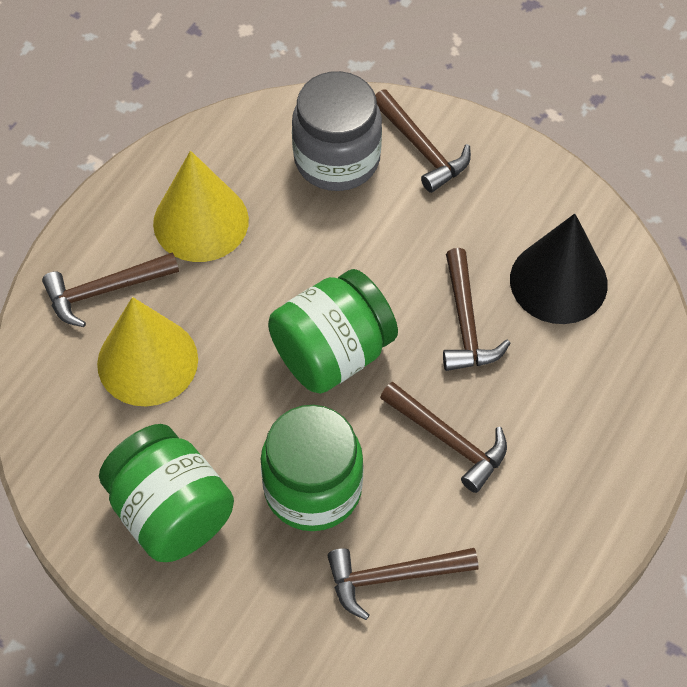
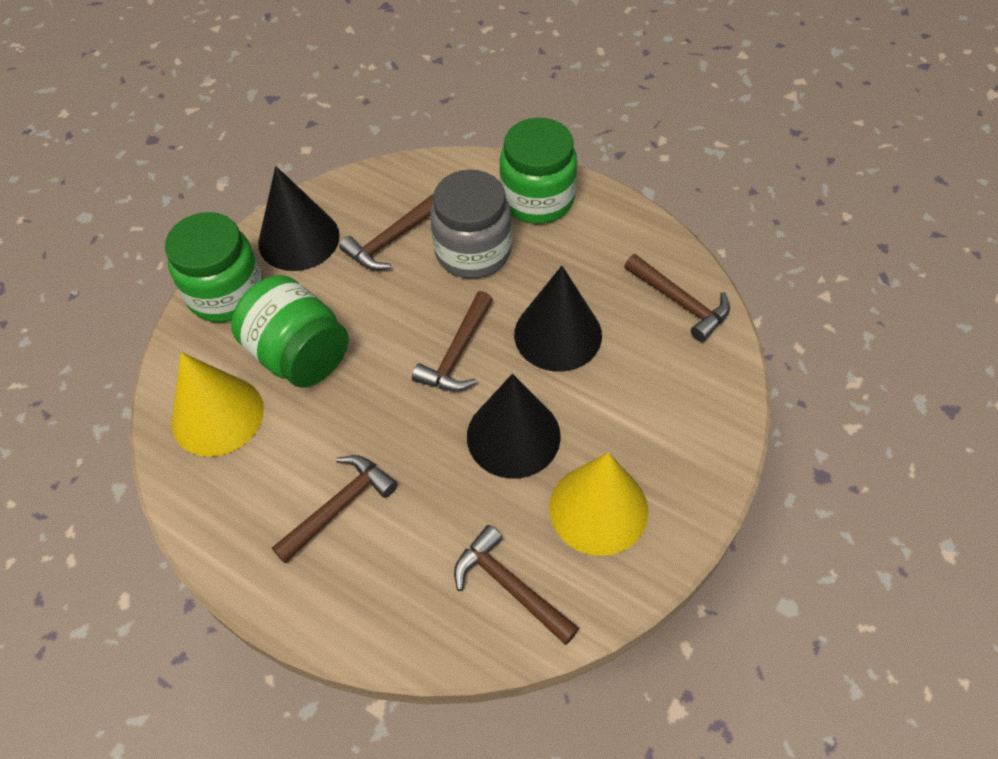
black cone: 1 -> 3

